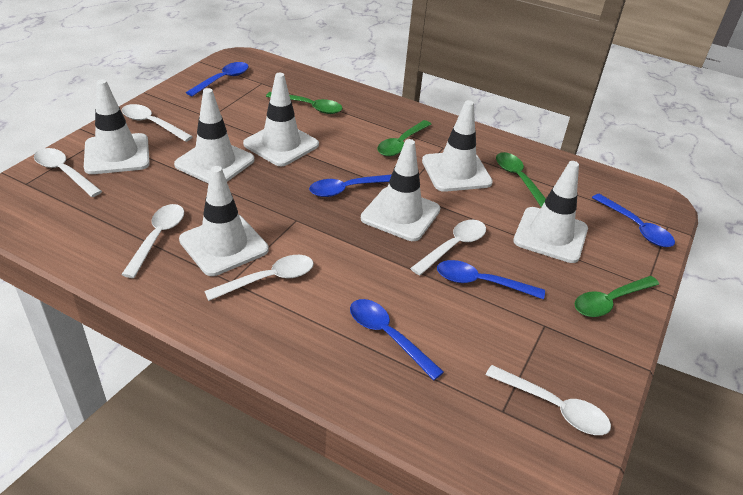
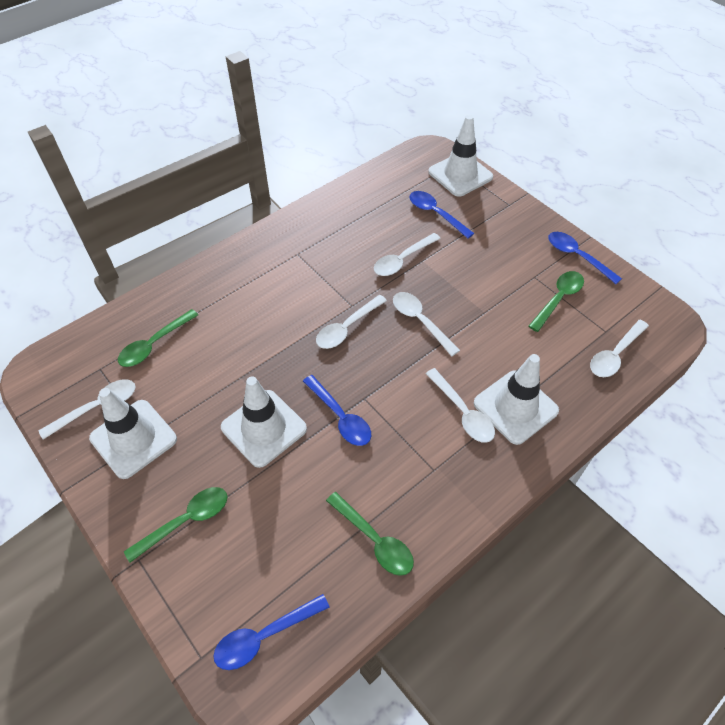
blue spoon: 5 -> 4
white traffic cone: 7 -> 4

